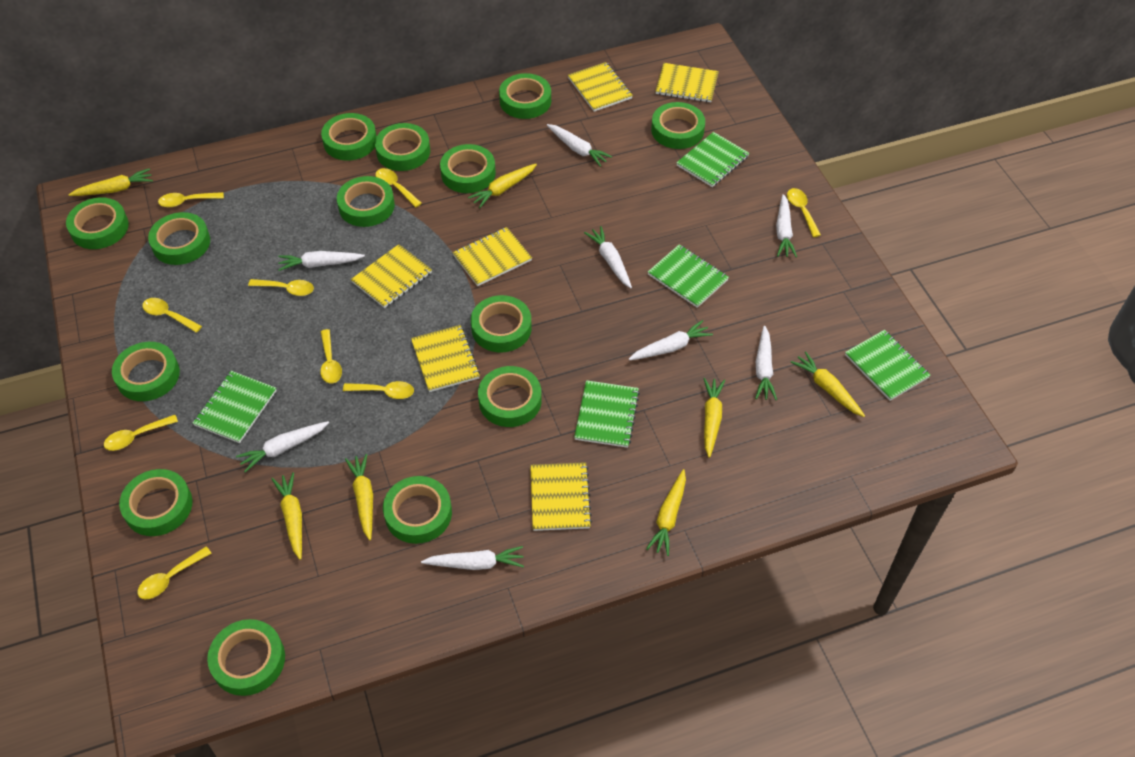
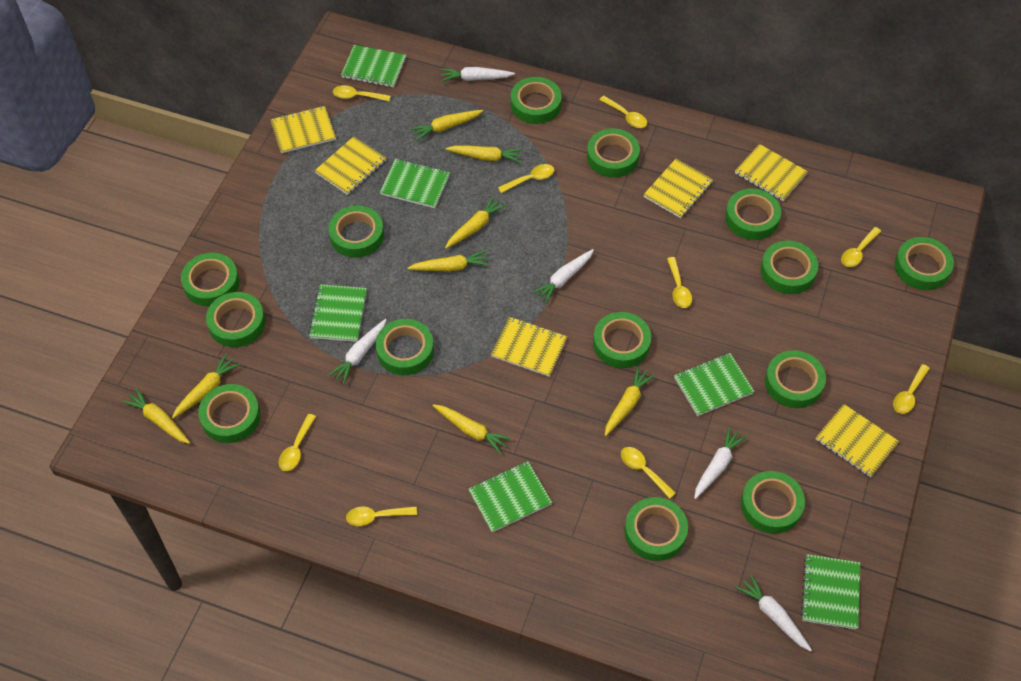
green notebook: 5 -> 6
white carrot: 8 -> 5
yellow carrot: 7 -> 8

